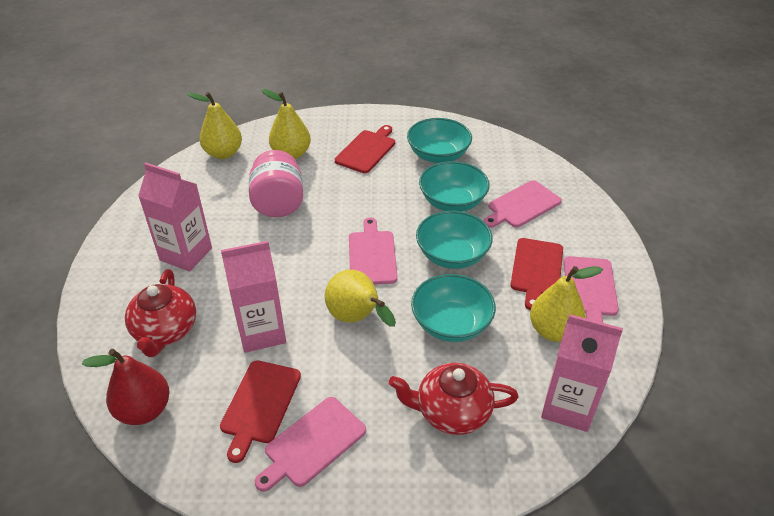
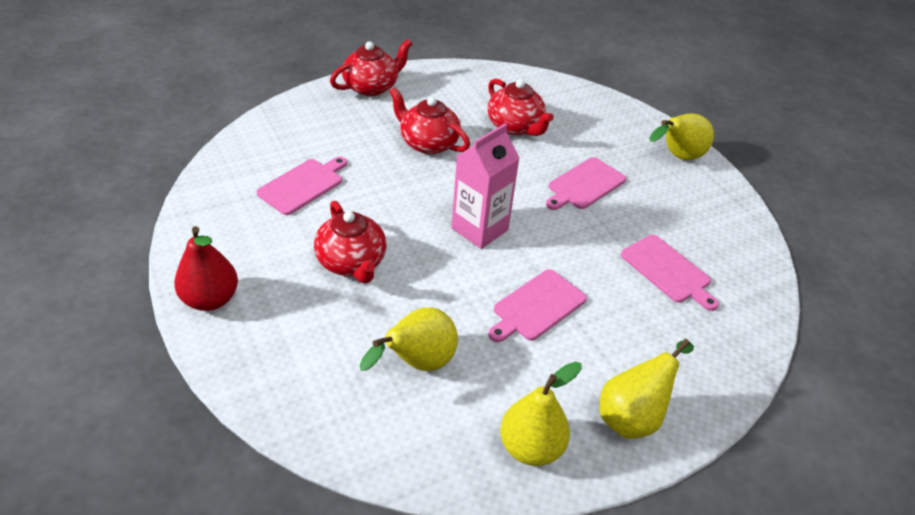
pink carton: 3 -> 1
pink jar: 1 -> 0
red cutting board: 3 -> 0
red teapot: 2 -> 4
turquoise bowl: 4 -> 0

